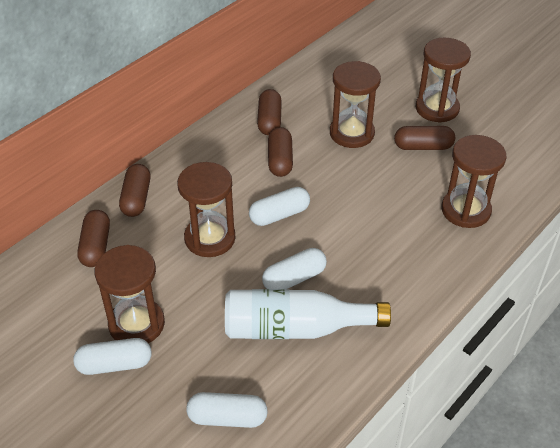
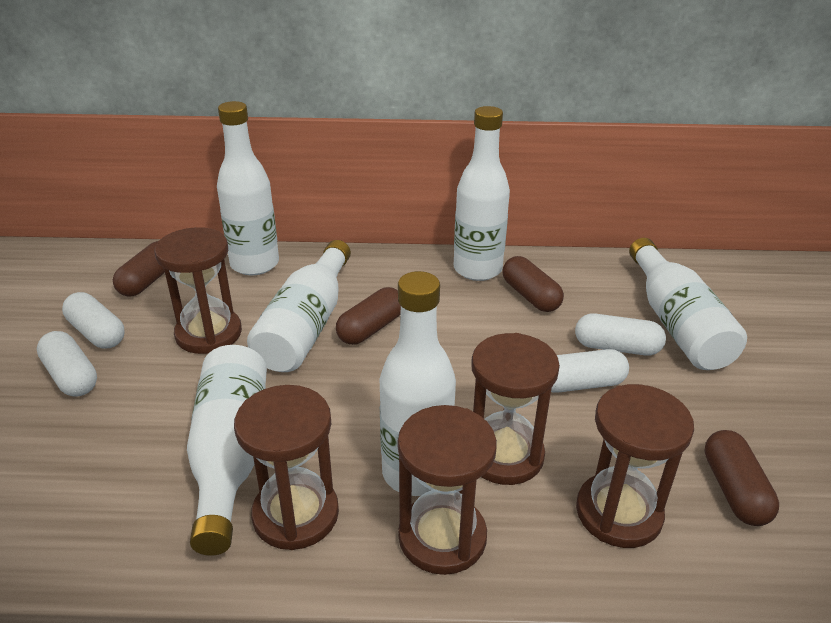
brown capsule: 5 -> 4
white bottle: 1 -> 6

